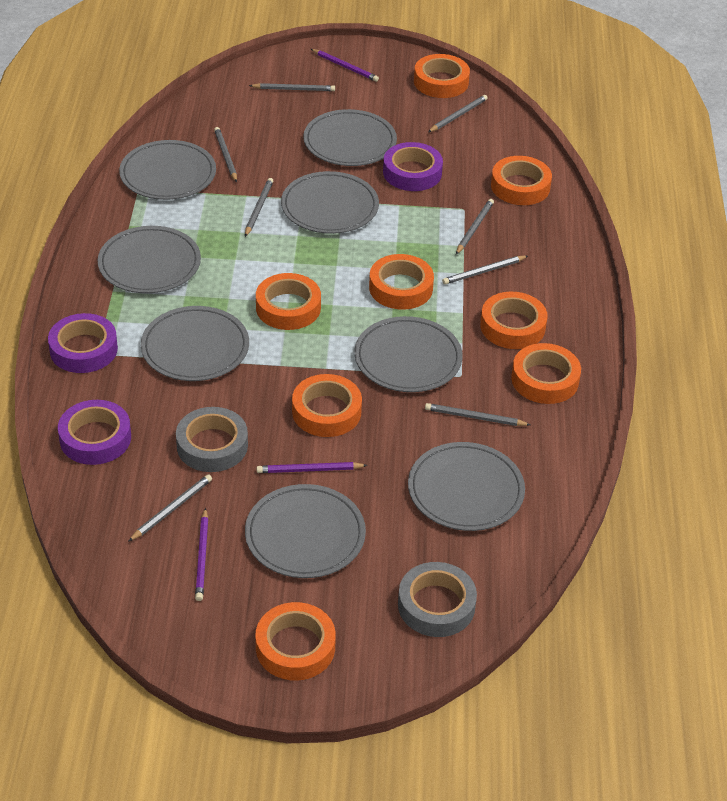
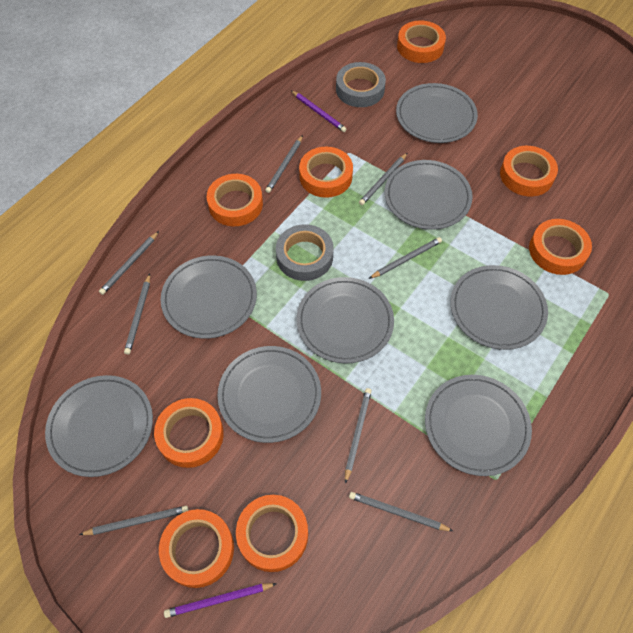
purple pencil: 3 -> 2
purple tape: 3 -> 0

